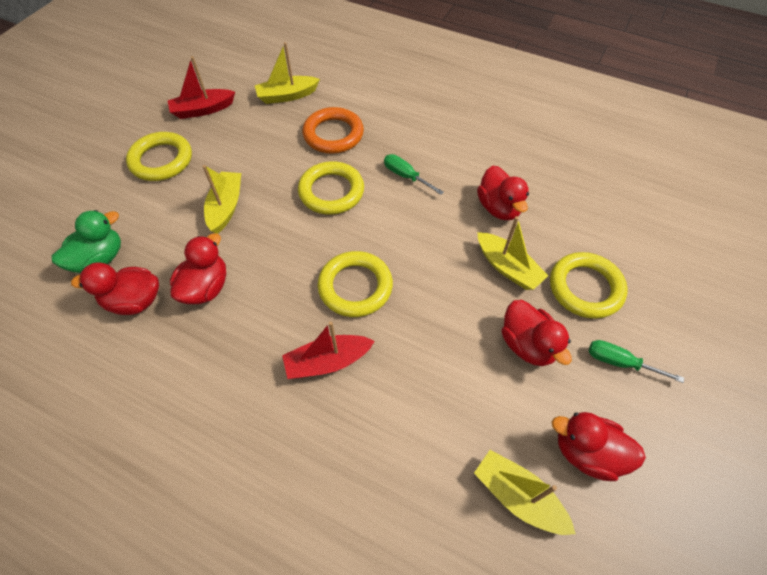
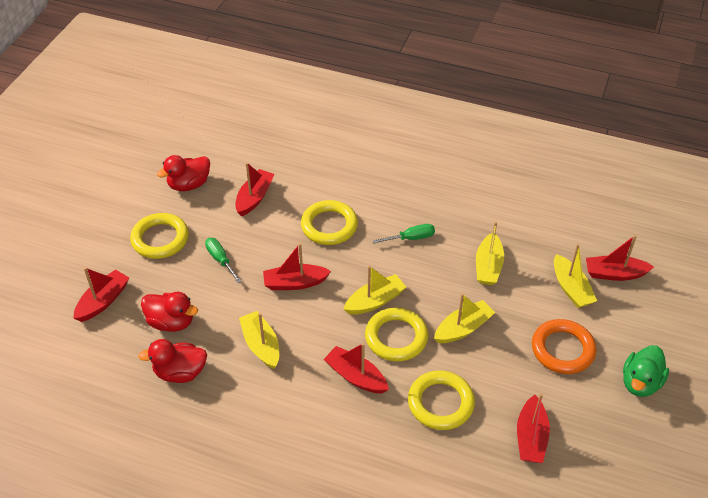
red boat: 2 -> 6
red duck: 5 -> 3
yellow boat: 4 -> 5

